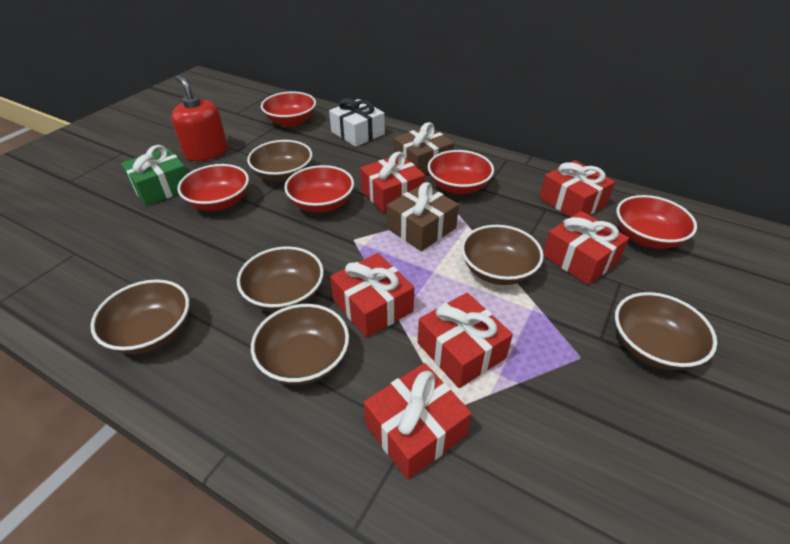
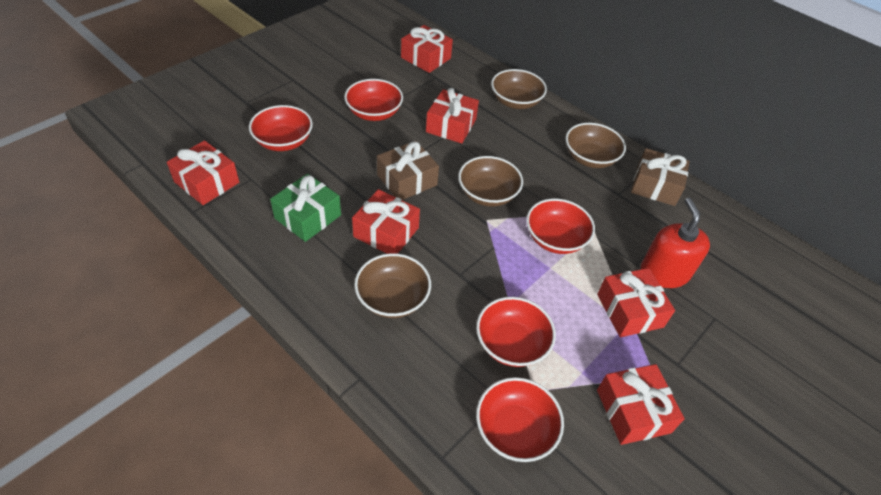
brown bowl: 6 -> 4
white gift: 1 -> 0

